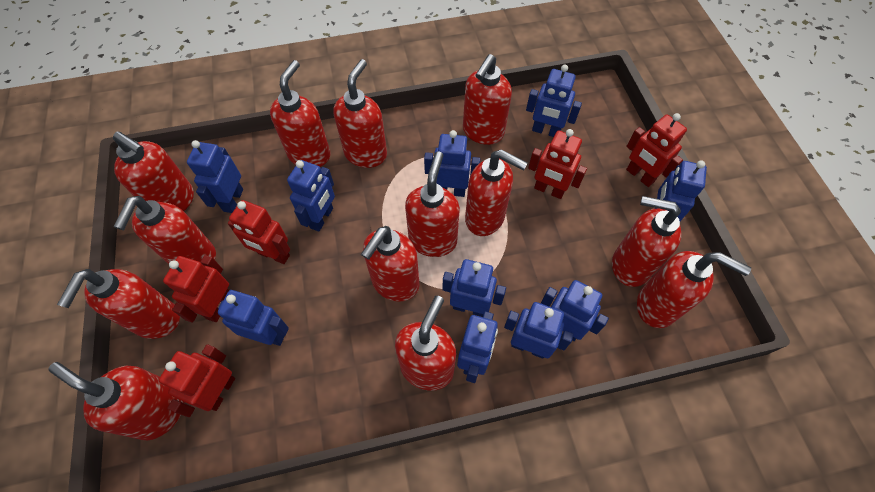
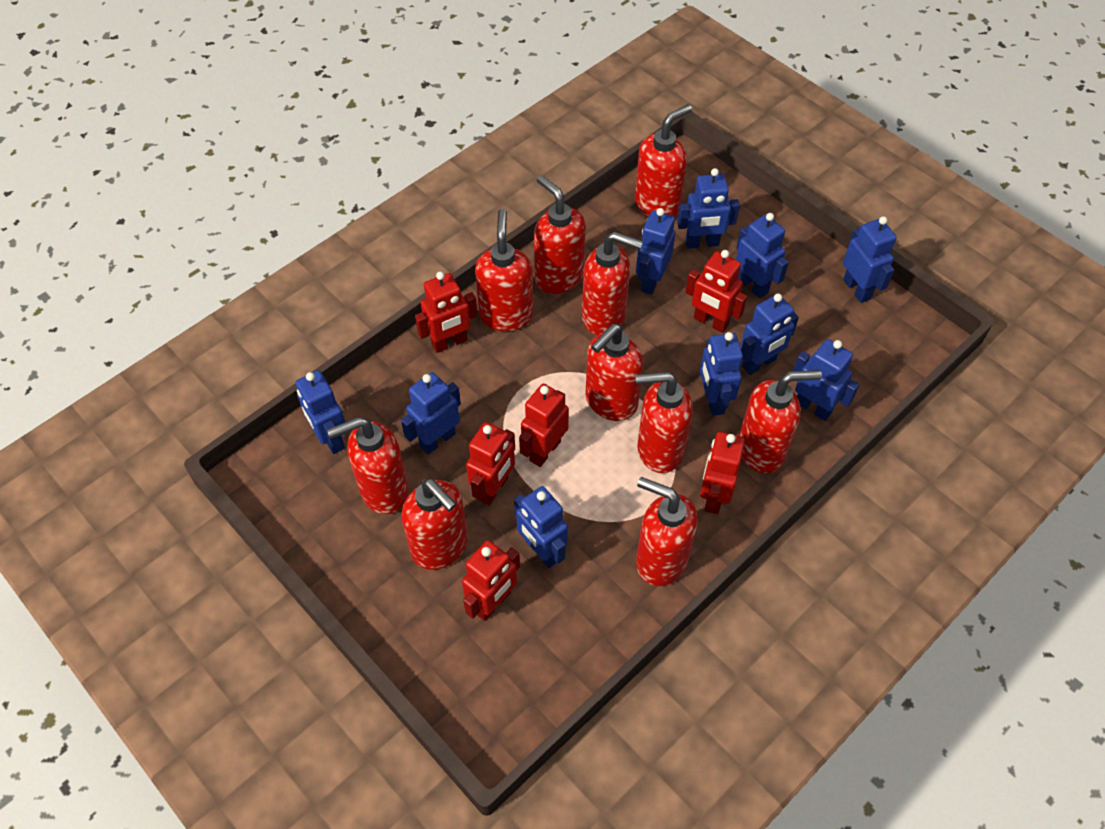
red robot: 5 -> 6
red soap dispenser: 13 -> 10

